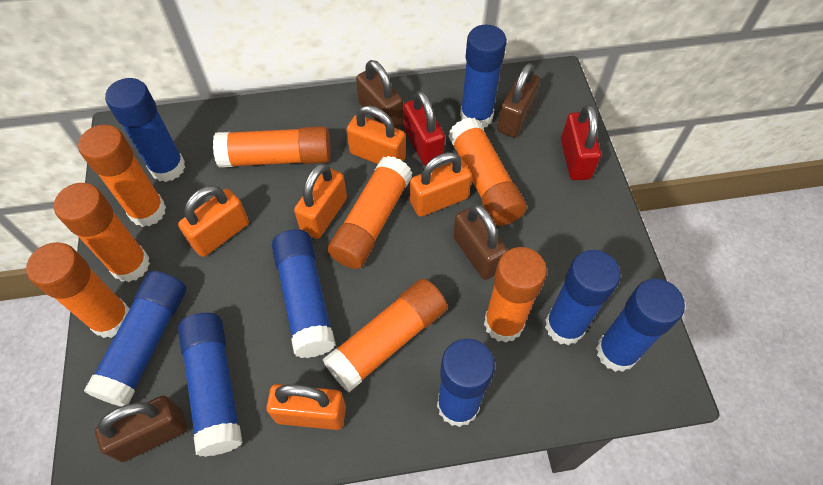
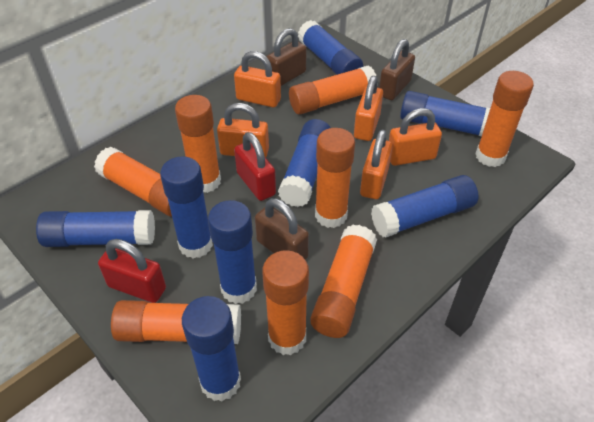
brown padlock: 4 -> 3

